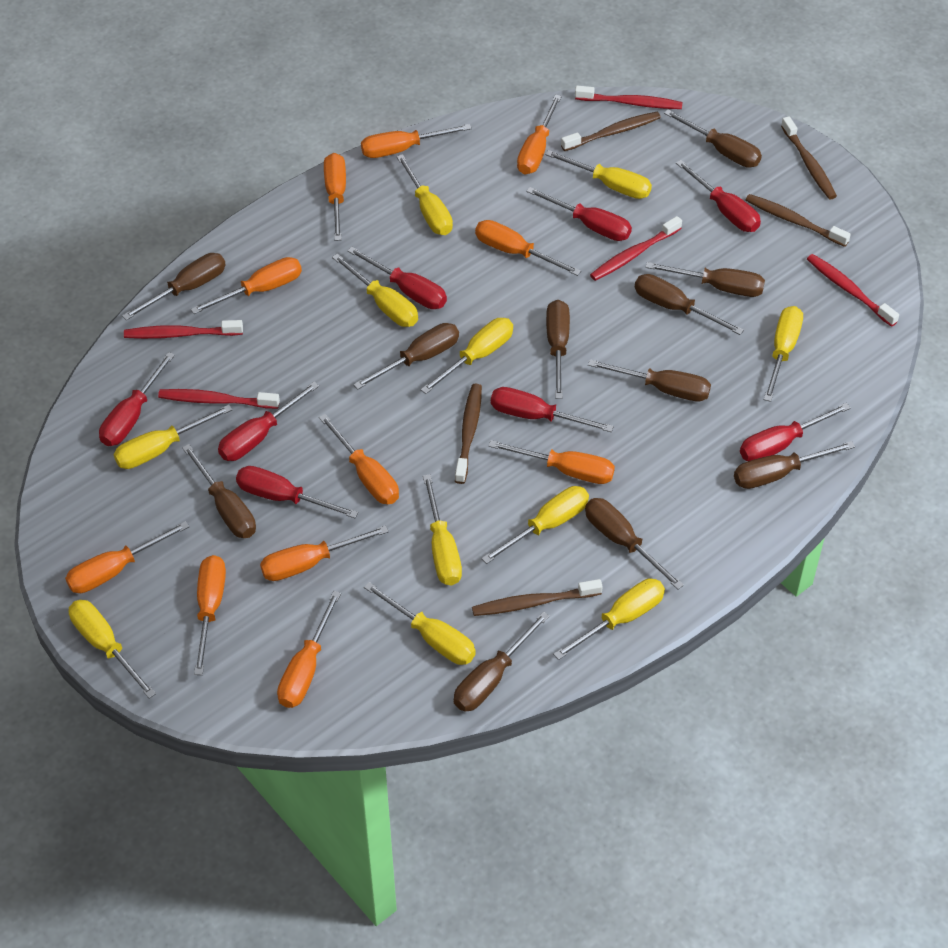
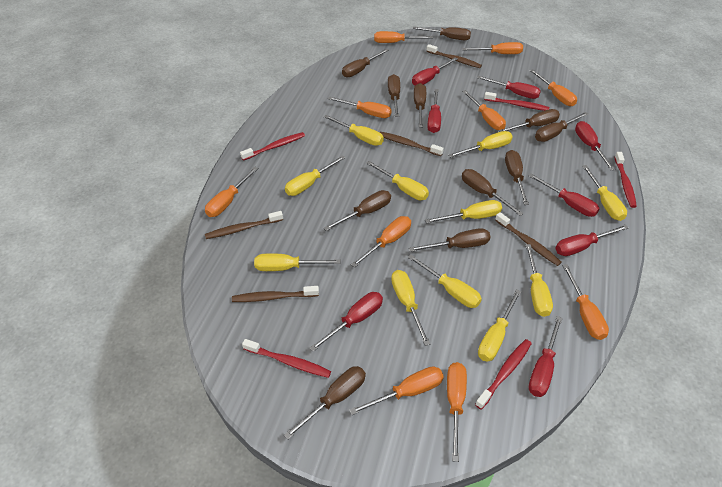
orange screwdriver: 11 -> 10

